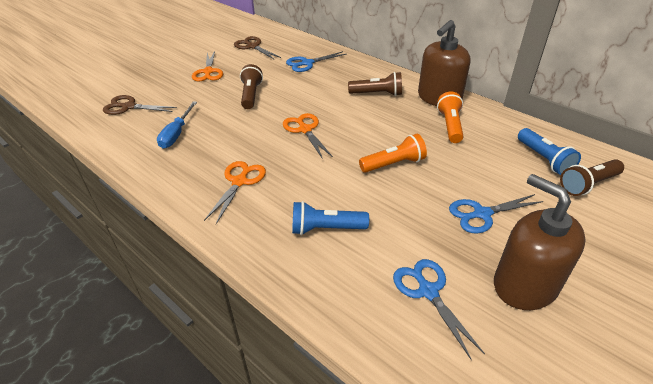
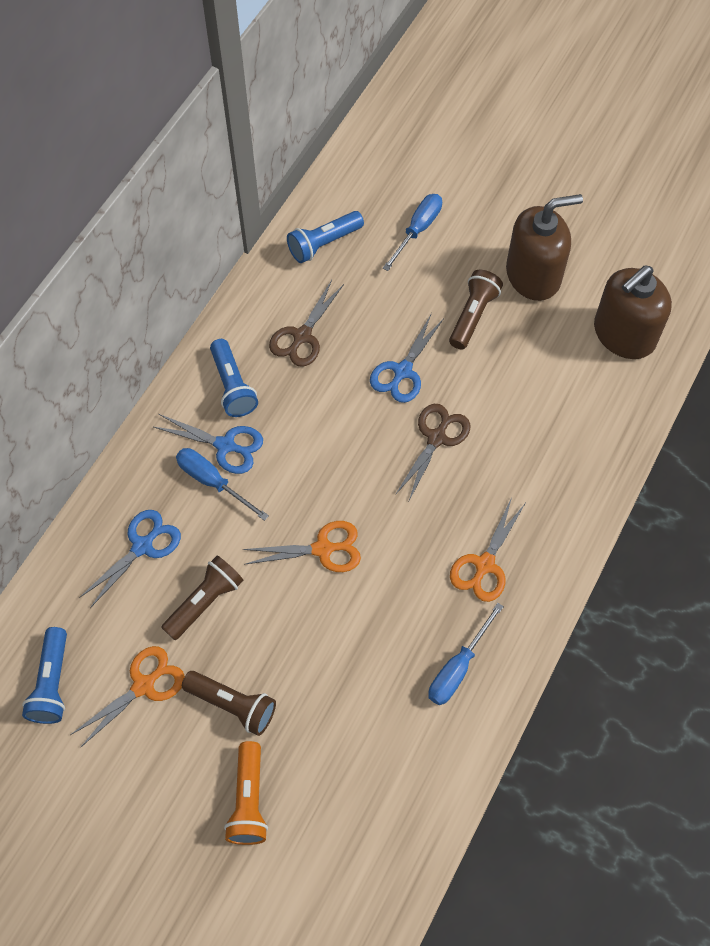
blue flashlight: 2 -> 3
blue screwdriver: 1 -> 3
orange flashlight: 2 -> 1

